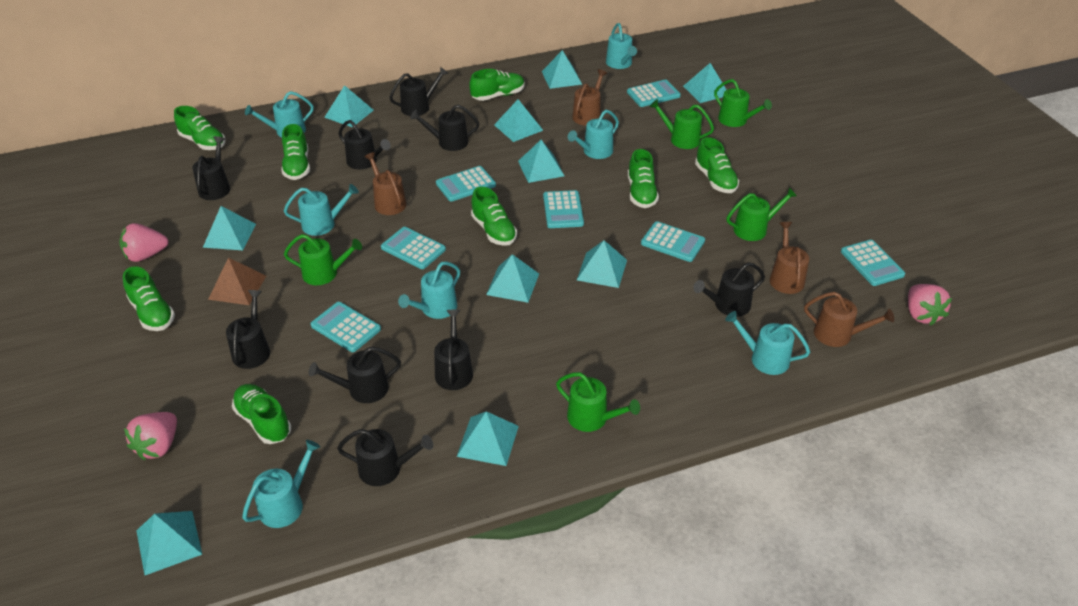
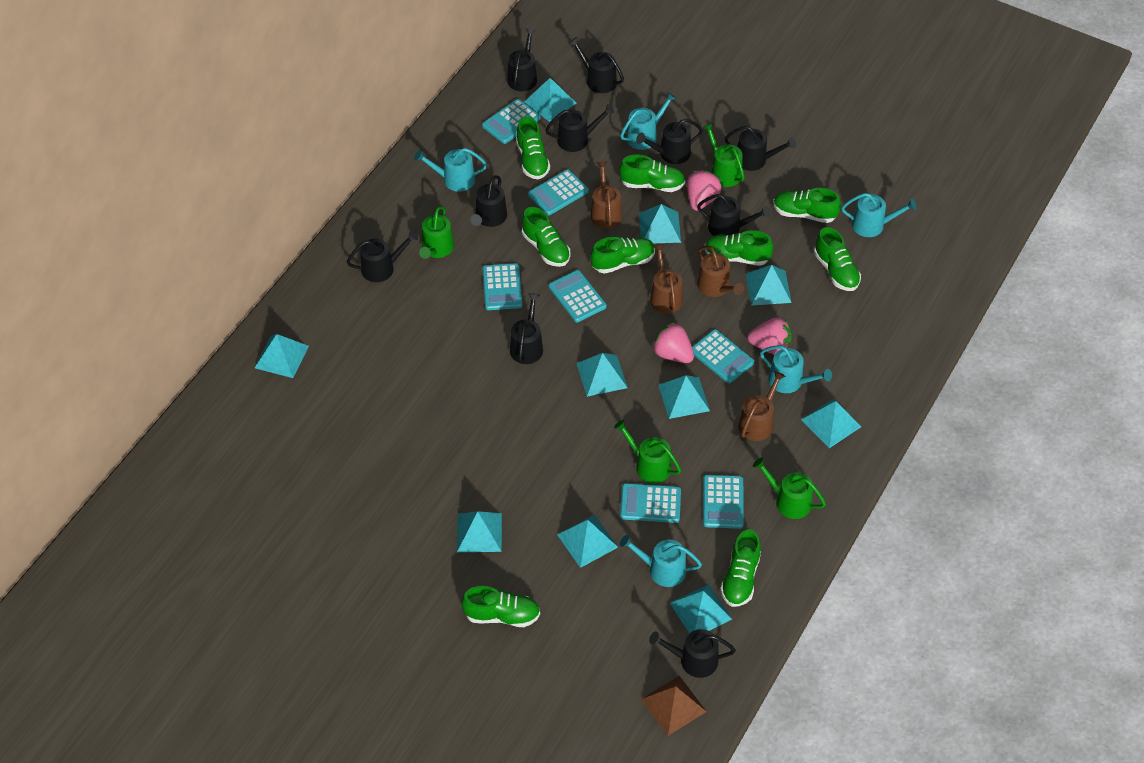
black watering can: 9 -> 10
green shoe: 8 -> 9
green watering can: 5 -> 4
turquoise watering can: 7 -> 5

